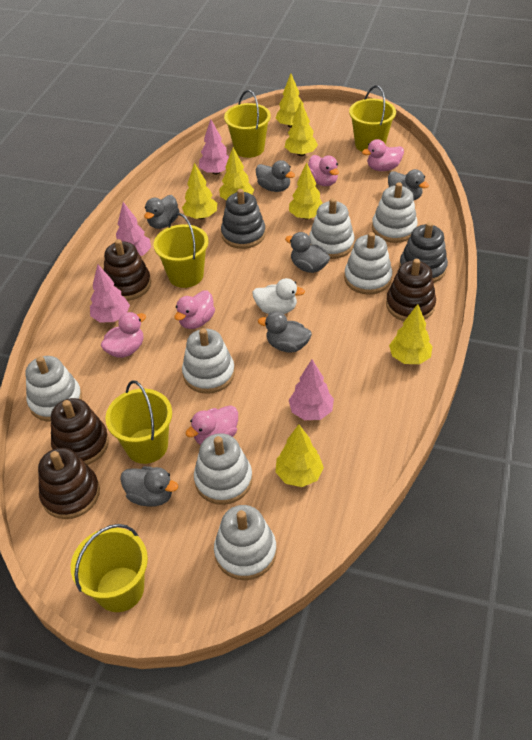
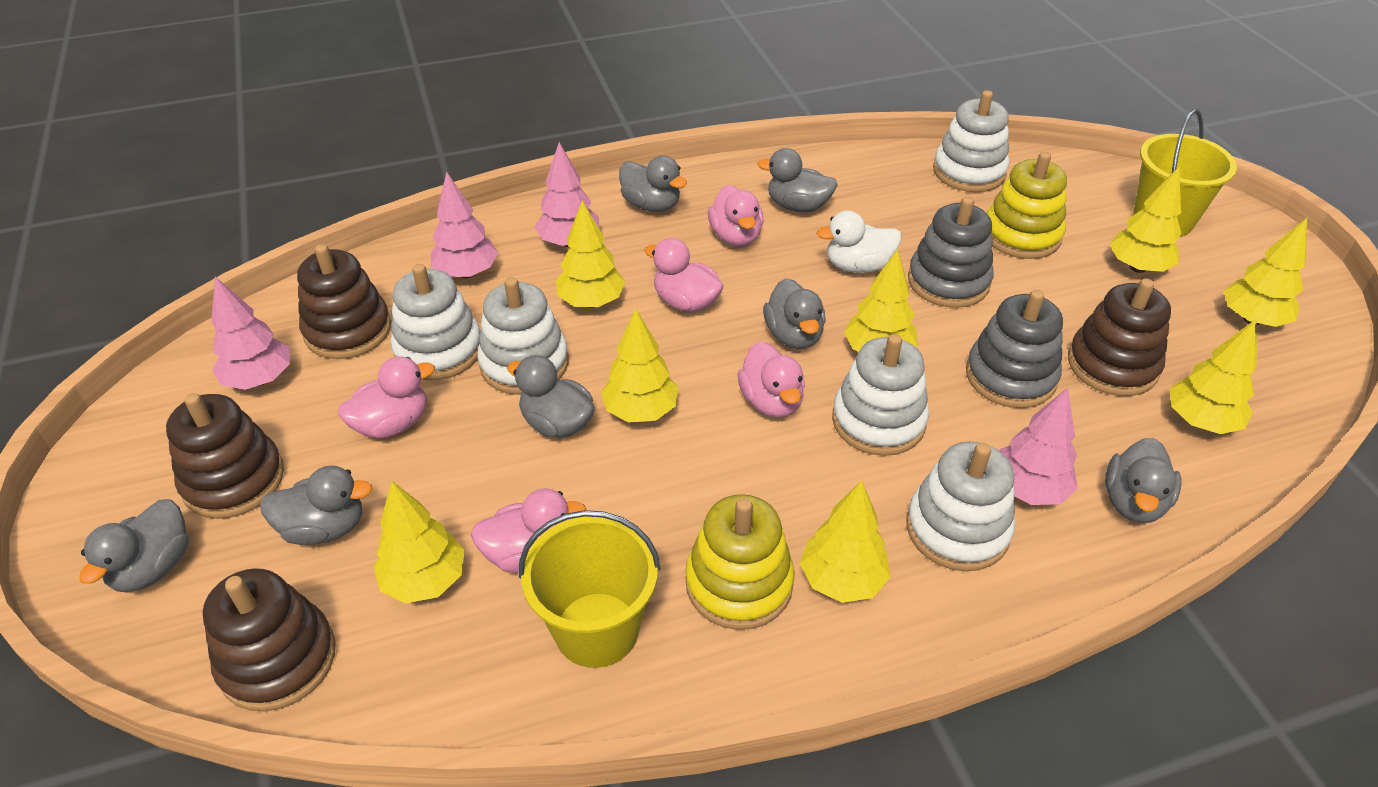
grey duck: 6 -> 7
white stacking toy: 7 -> 5
yellow bucket: 5 -> 2
yellow stacking toy: 0 -> 2
yellow tree: 7 -> 8

